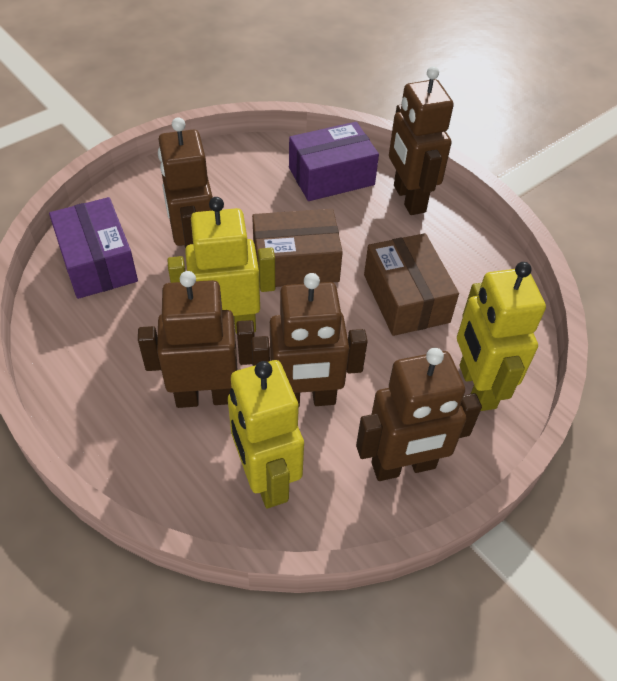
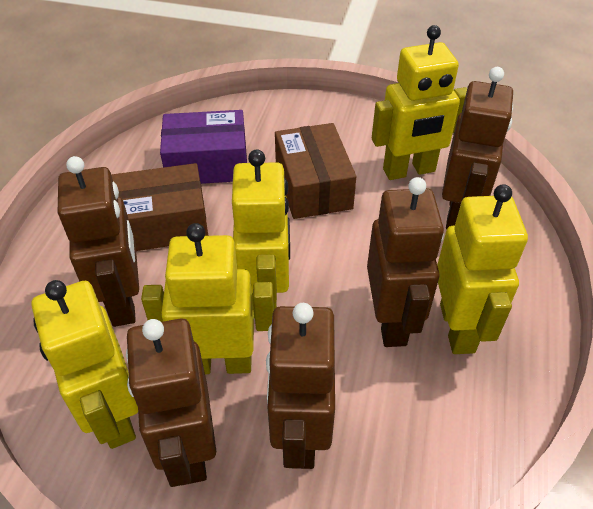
purple box: 2 -> 1
yellow robot: 3 -> 5

